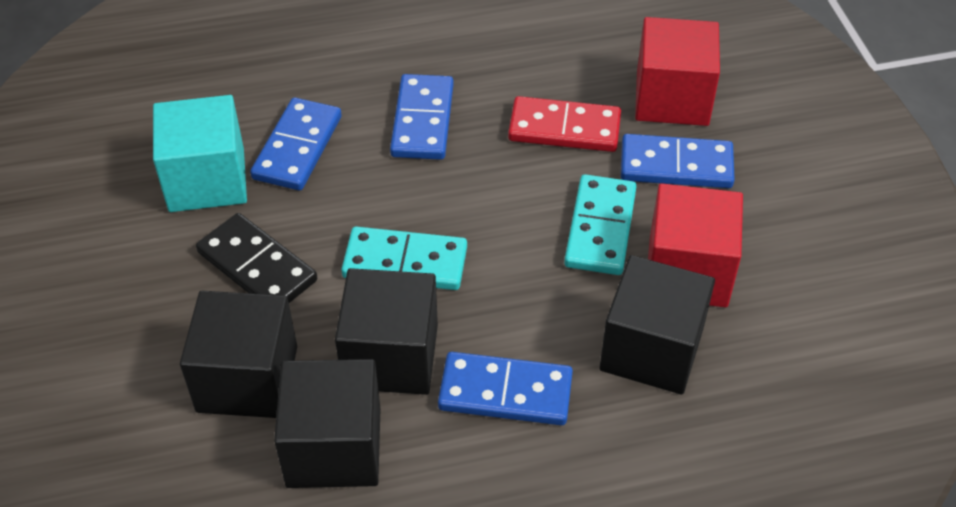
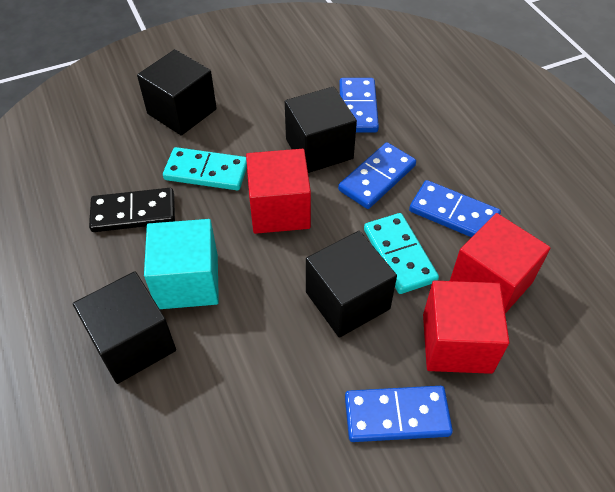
red cube: 2 -> 3
red domino: 1 -> 0

